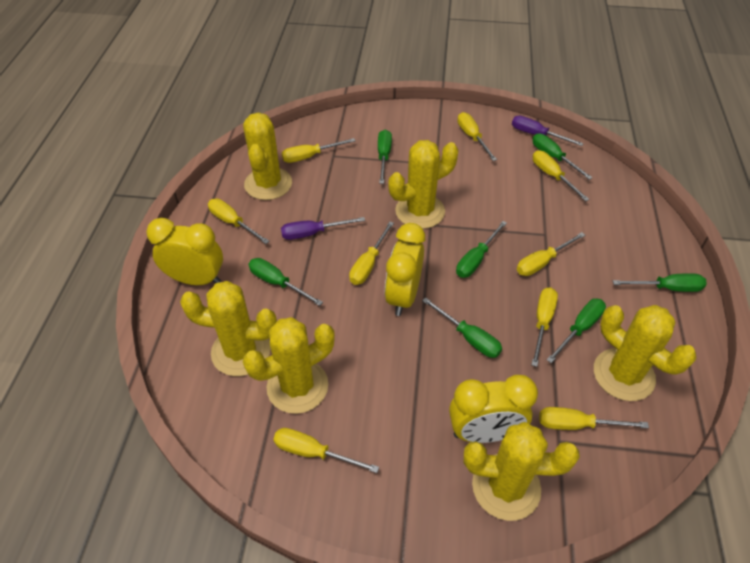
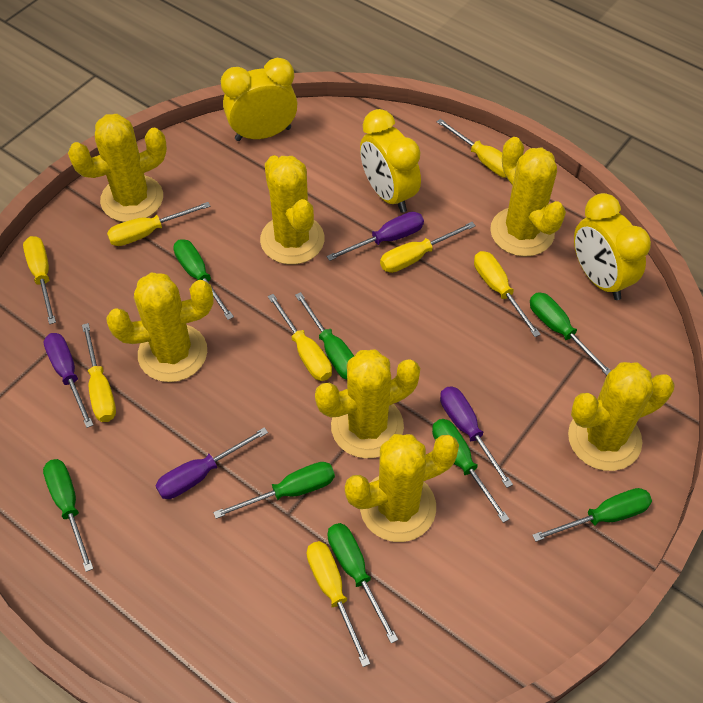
green screwdriver: 7 -> 8
purple screwdriver: 2 -> 4
yellow cactus: 6 -> 7
yellow screwdriver: 9 -> 8

